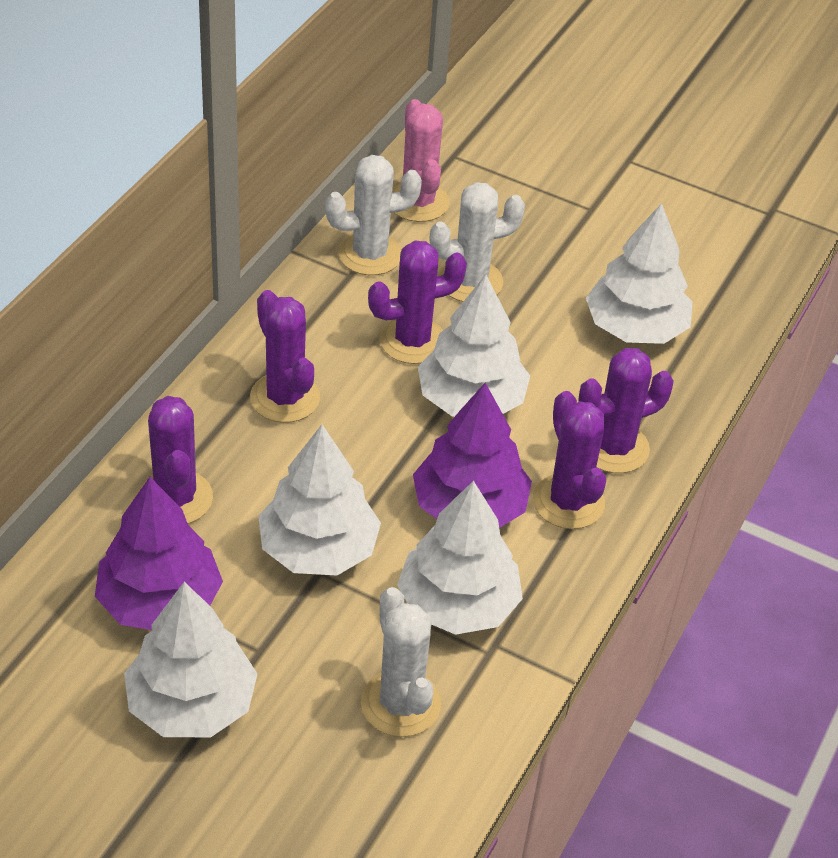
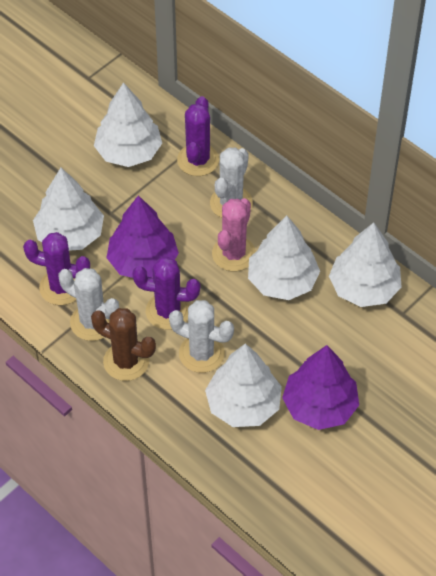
brown cactus: 0 -> 1
purple cactus: 5 -> 3

